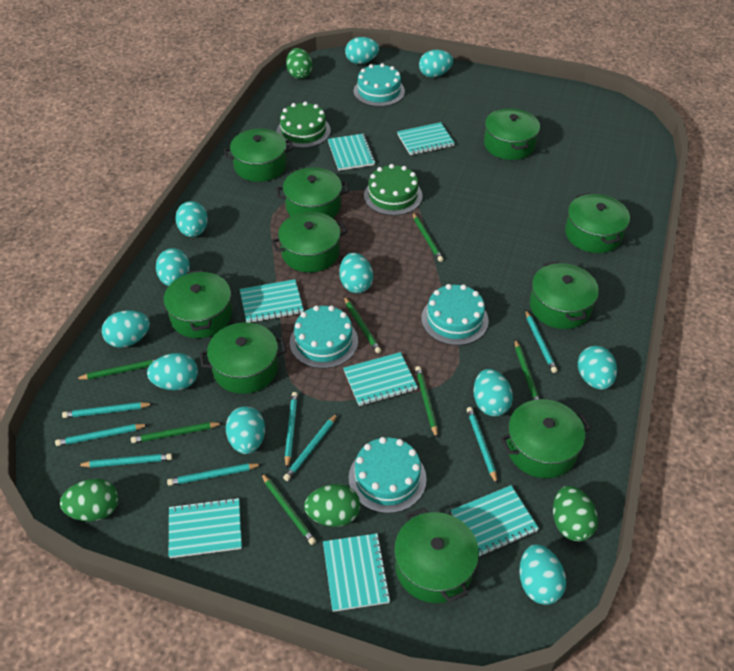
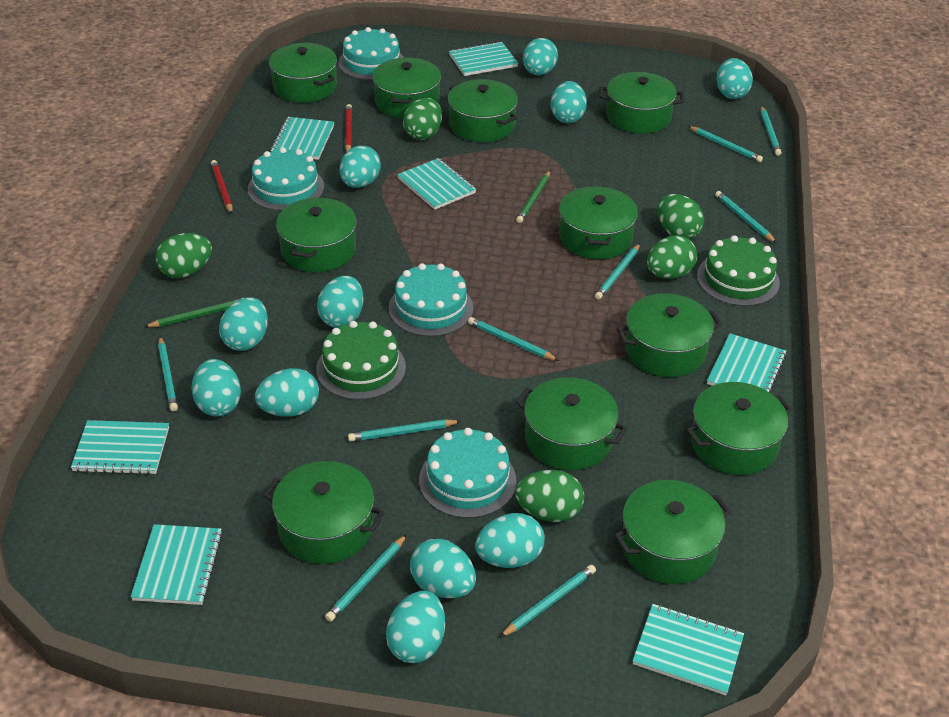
green egg: 4 -> 5
green pencil: 7 -> 2
green pot: 10 -> 11
red pencil: 0 -> 2
turquoise pencil: 8 -> 9

